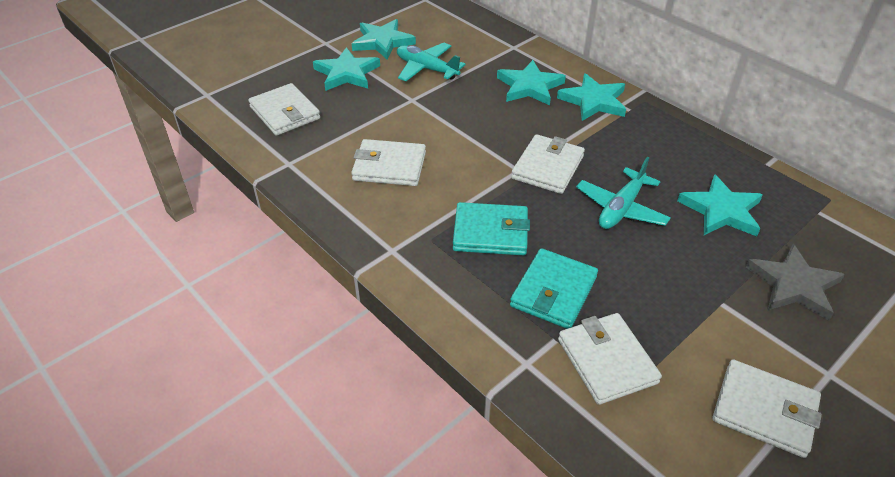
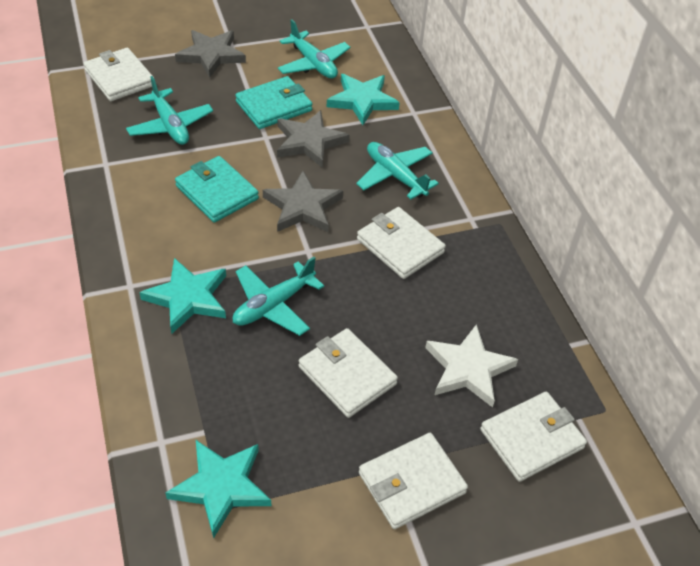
grey star: 1 -> 3
turquoise plane: 2 -> 4
turquoise star: 5 -> 3
white star: 0 -> 1

